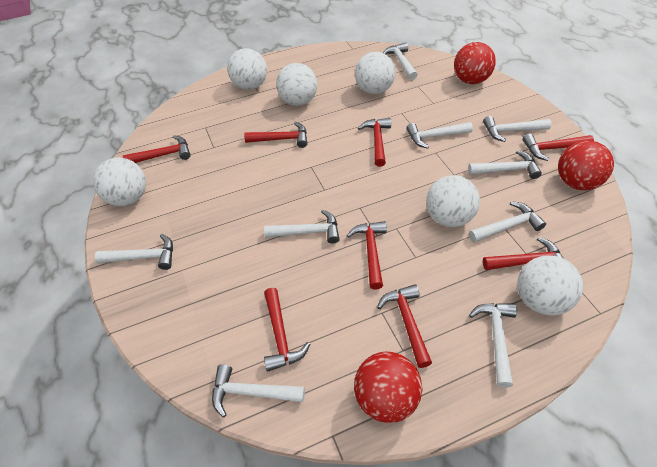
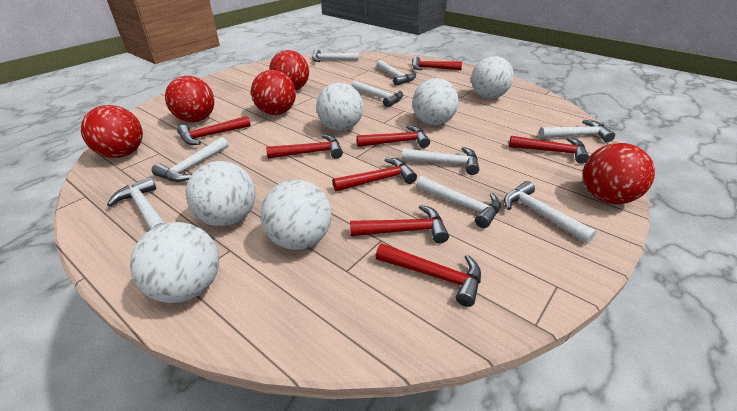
red ball: 3 -> 5

